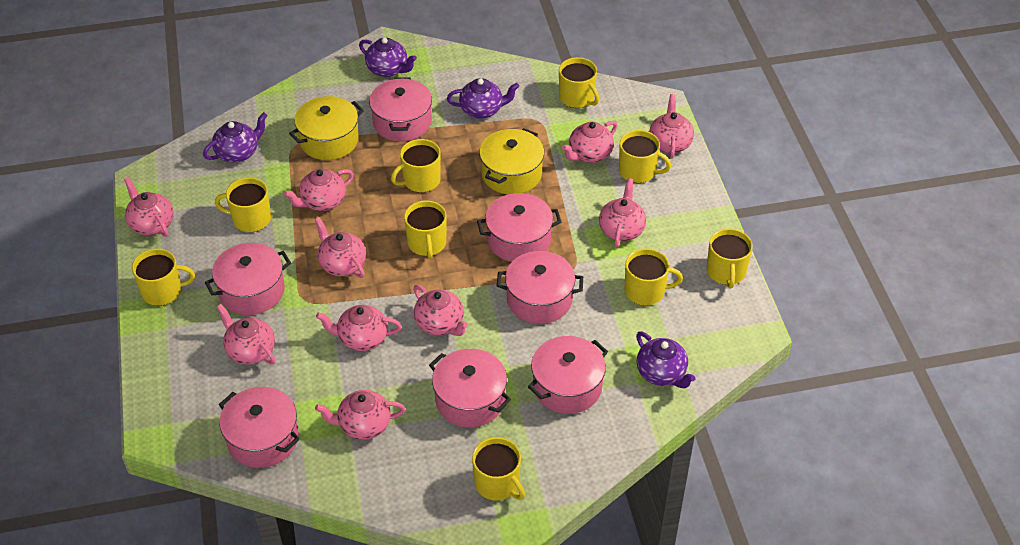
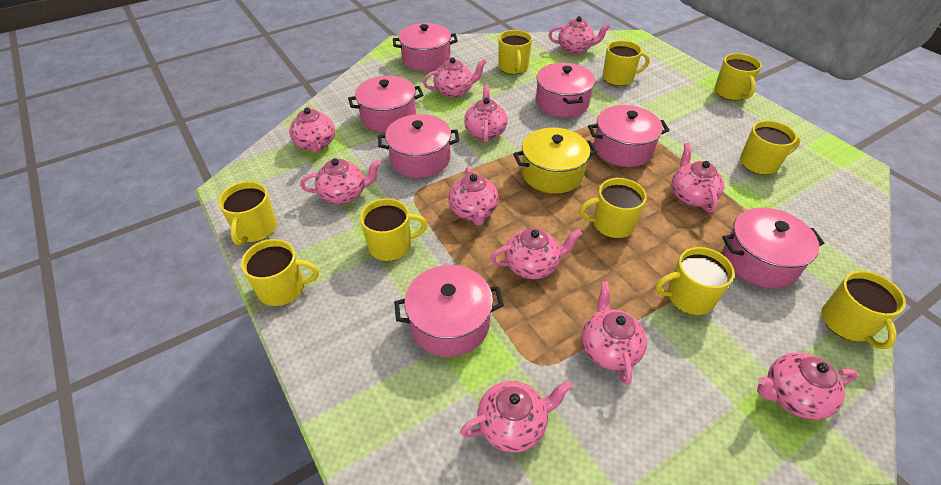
pink teapot: 10 -> 11
purple teapot: 4 -> 0
yellow mug: 9 -> 10
yellow pot: 2 -> 1

